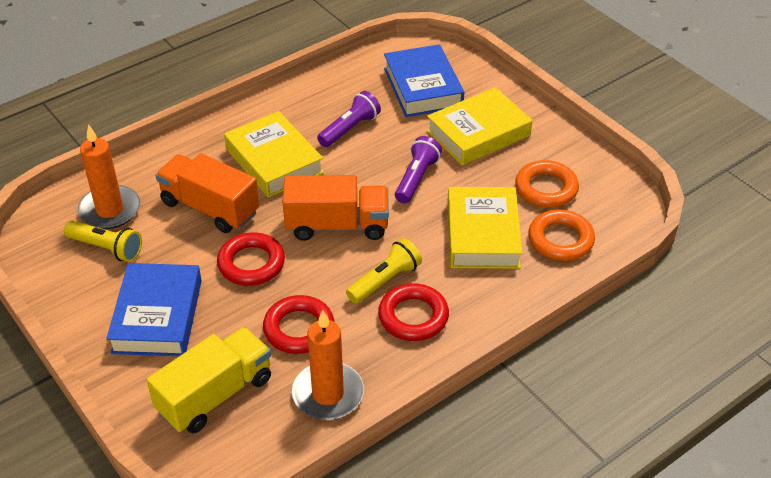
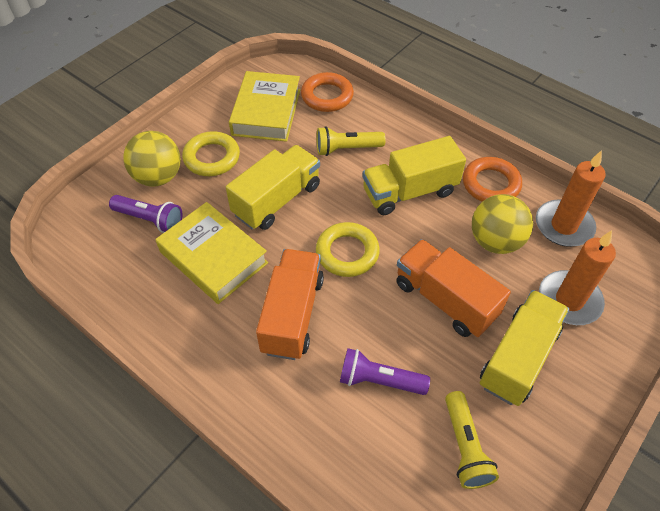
blue book: 2 -> 0
red ring: 3 -> 0
yellow ball: 0 -> 2
yellow book: 3 -> 2
yellow ring: 0 -> 2
yellow truck: 1 -> 3

